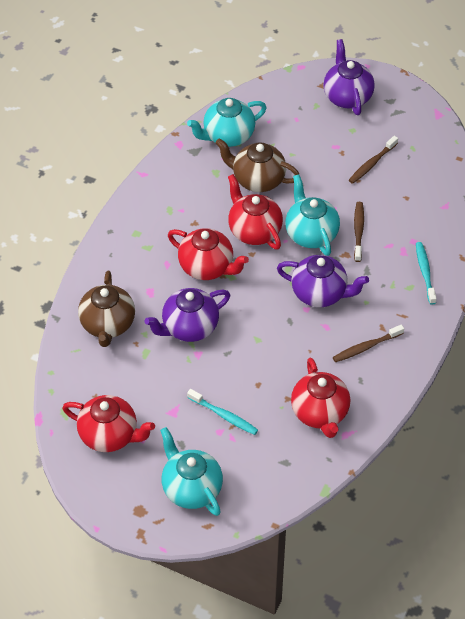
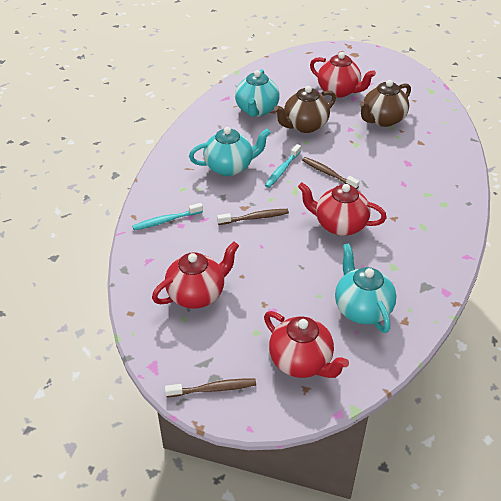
purple teapot: 3 -> 0

